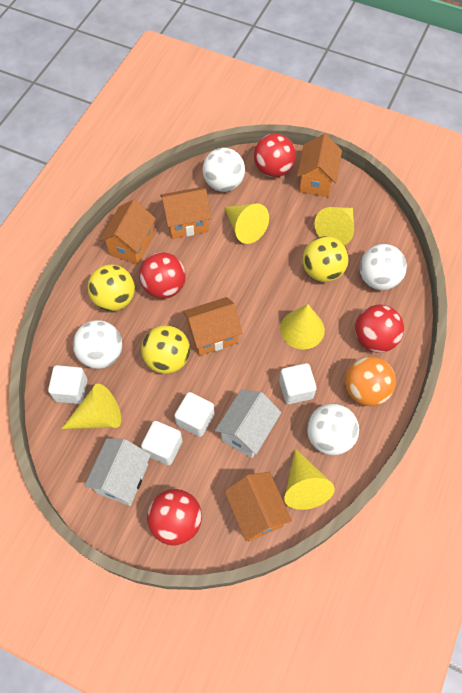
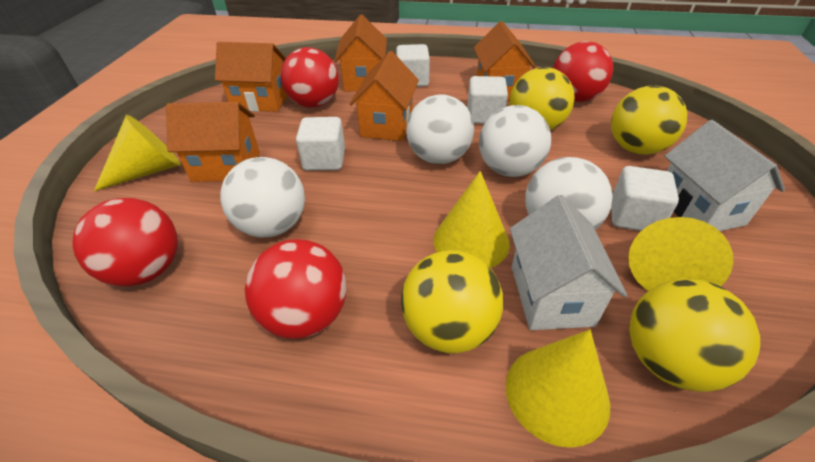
orange ball: 1 -> 0
yellow ball: 3 -> 4
yellow cone: 5 -> 4

